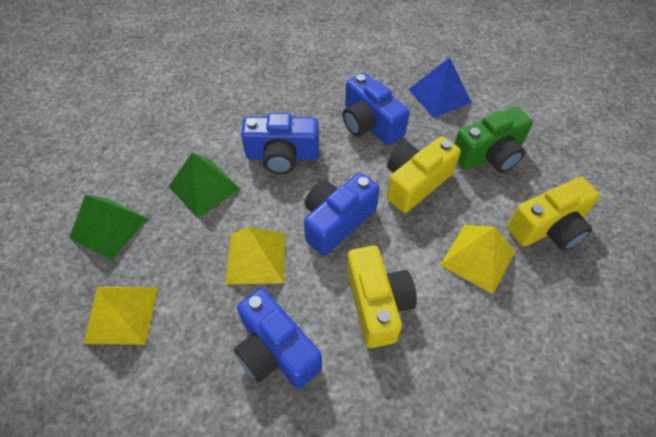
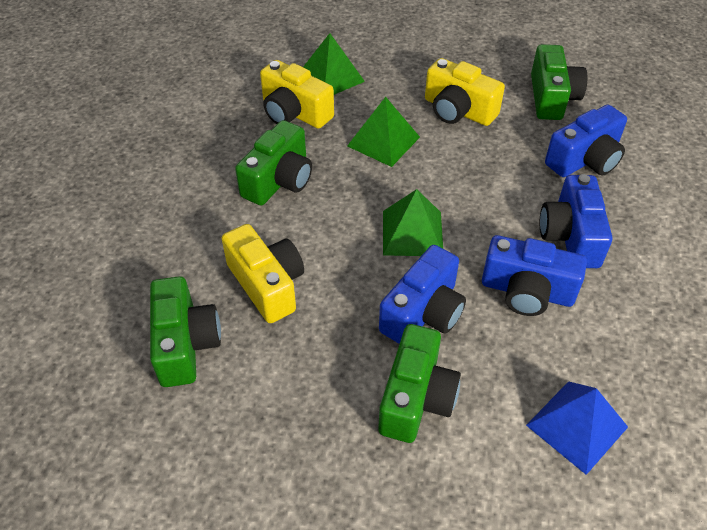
green camera: 1 -> 4
green pyramid: 2 -> 3
yellow pyramid: 3 -> 0

